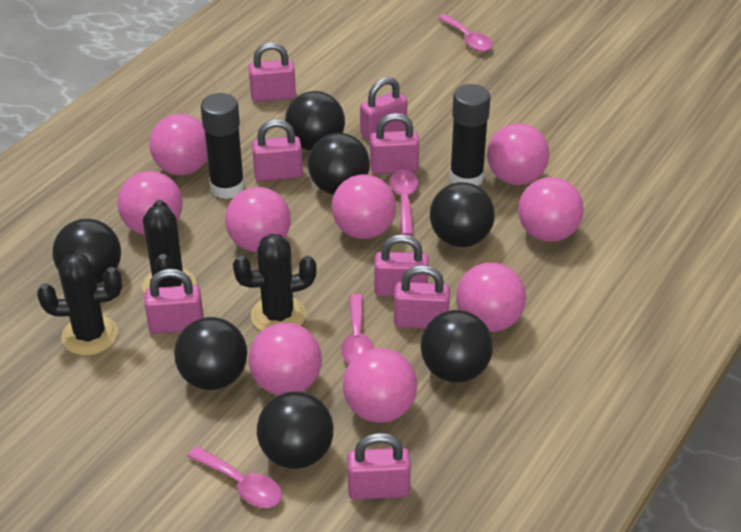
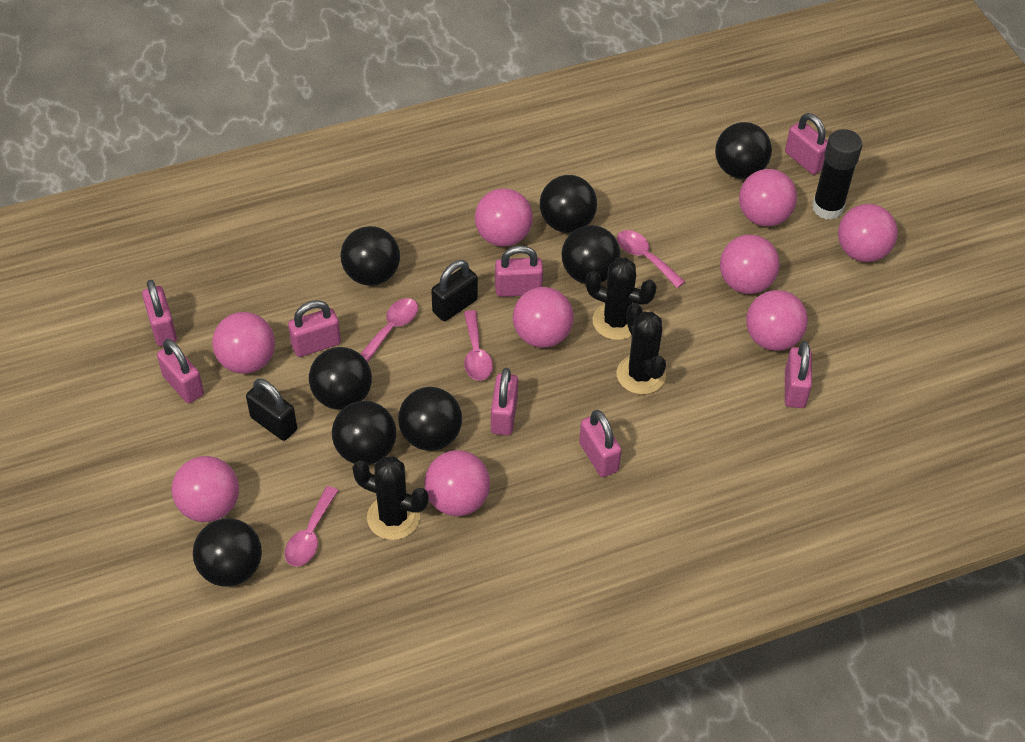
black ball: 7 -> 8
black glue stick: 2 -> 1
black padlock: 0 -> 2

